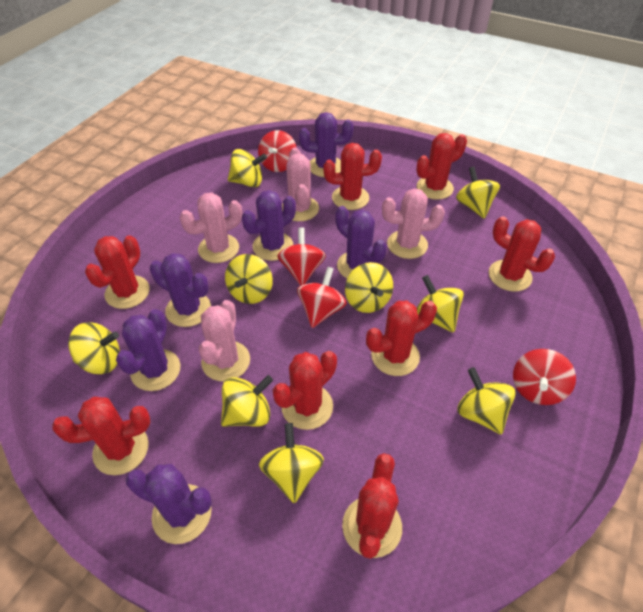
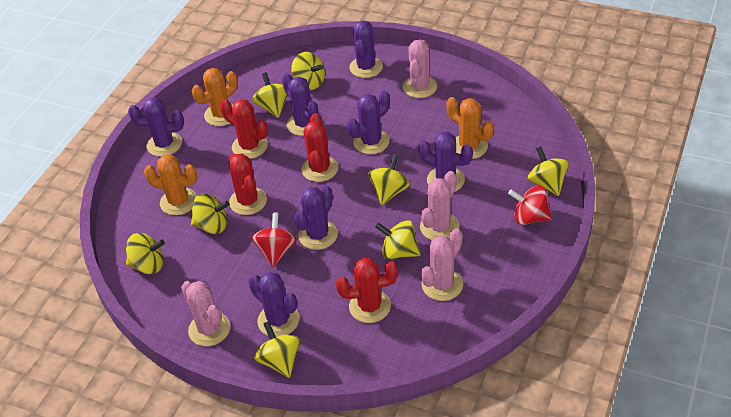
orange cactus: 0 -> 3
purple cactus: 6 -> 7
red cactus: 8 -> 4
red spinning top: 4 -> 2
yellow spinning top: 9 -> 8

